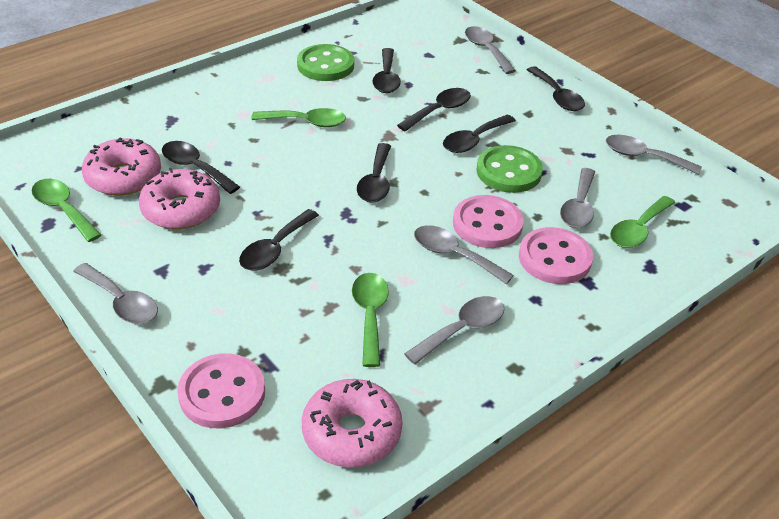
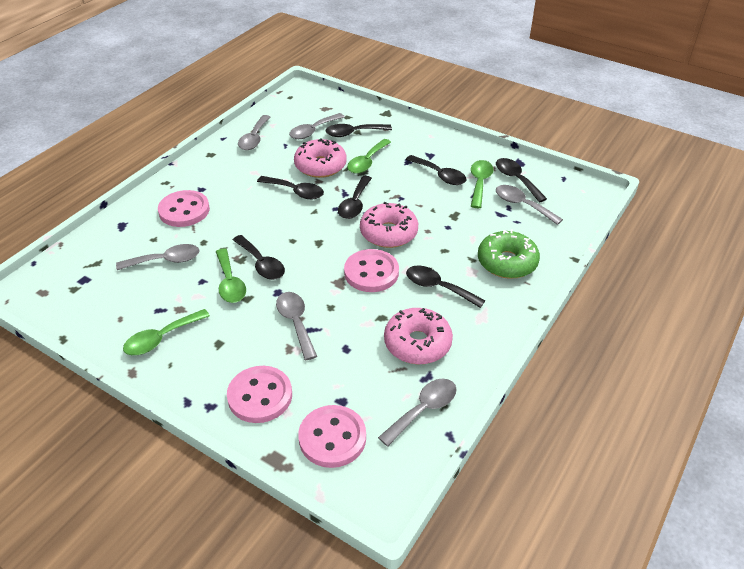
green button: 2 -> 0
green donut: 0 -> 1
pink button: 3 -> 4

